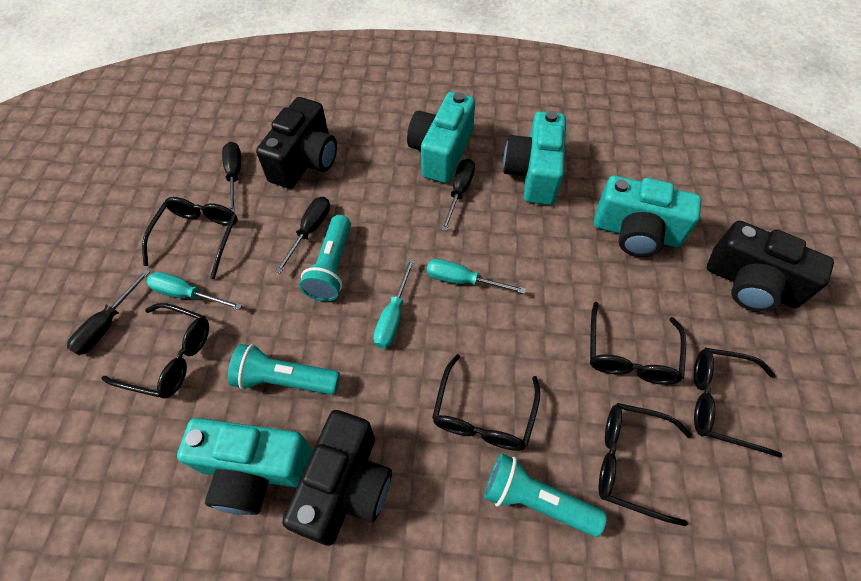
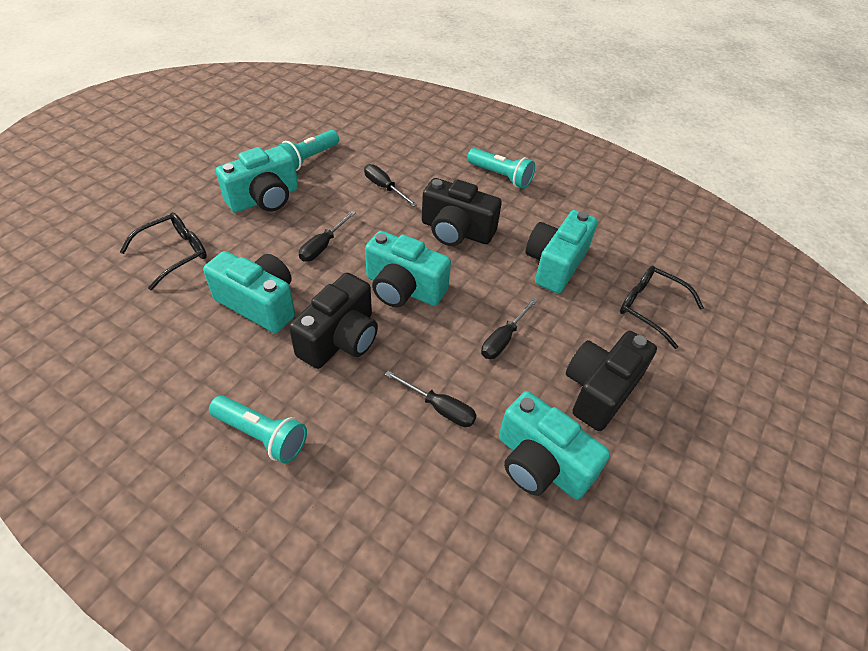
black glasses: 6 -> 2
turquoise camera: 4 -> 5
turquoise screwdriver: 3 -> 0

